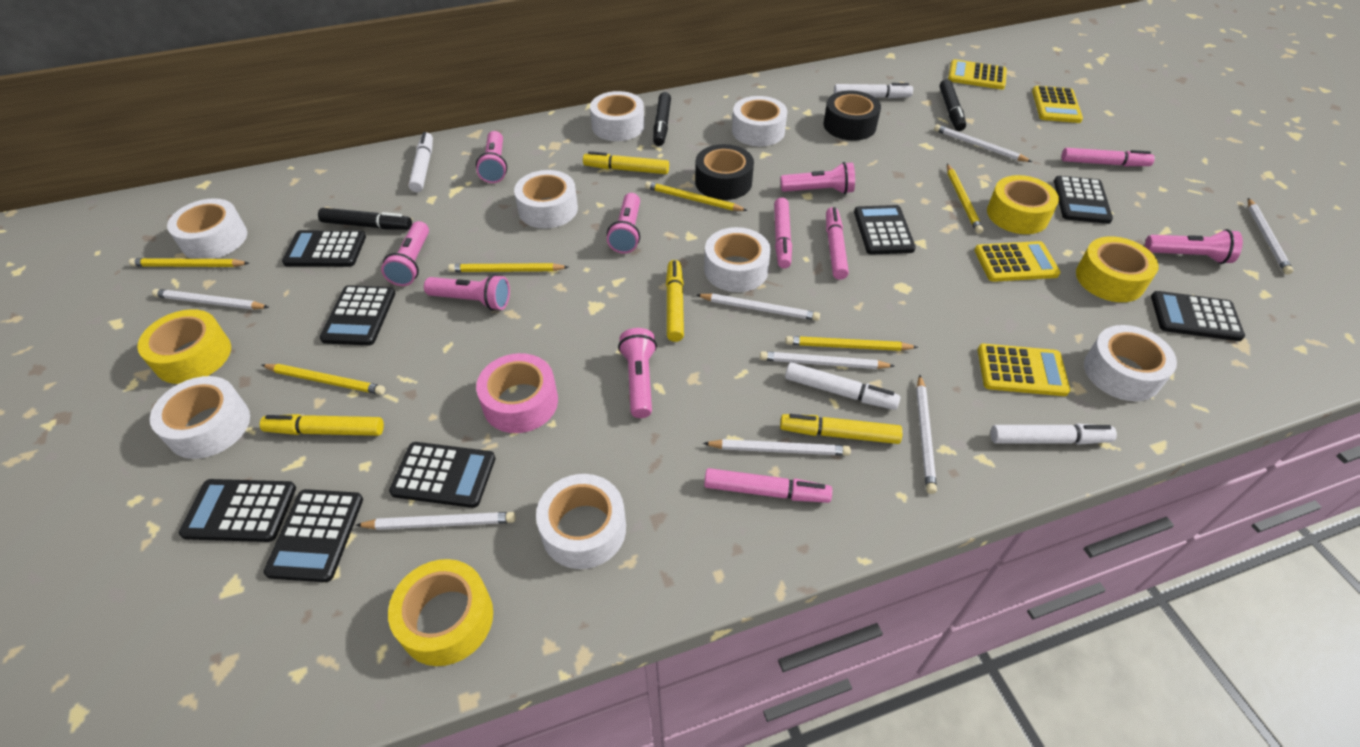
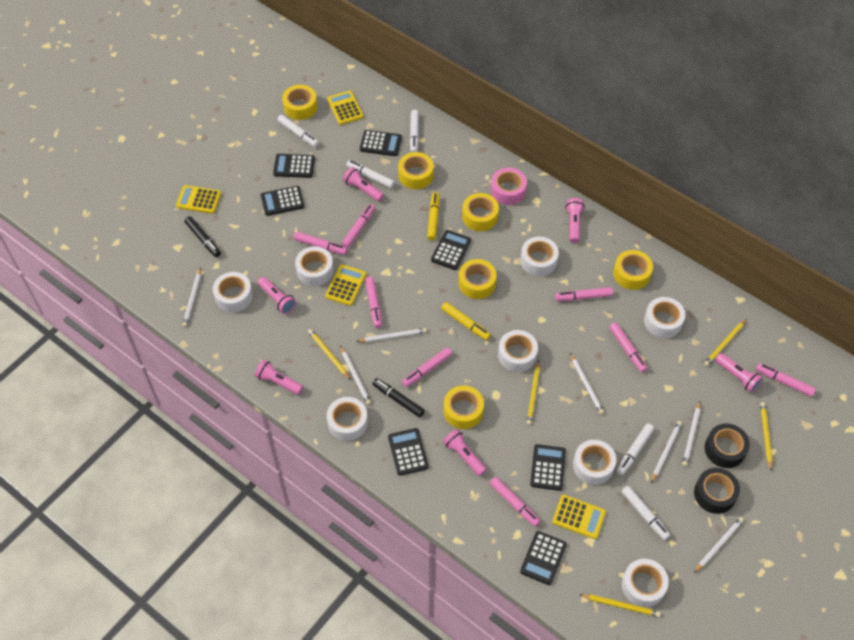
black calculator: 8 -> 7
black marker: 3 -> 2
pink flashlight: 7 -> 6
pink marker: 4 -> 8
white marker: 4 -> 5
white pencil: 8 -> 7
yellow marker: 4 -> 2
yellow pencil: 6 -> 5
yellow tape: 4 -> 6

